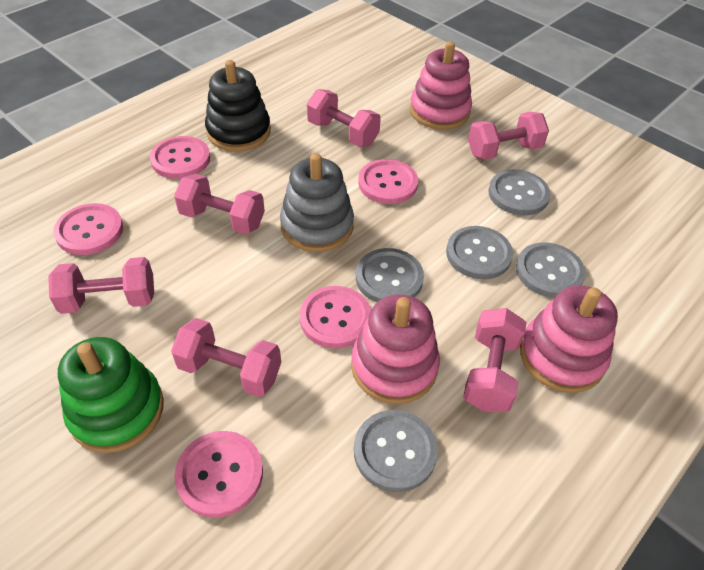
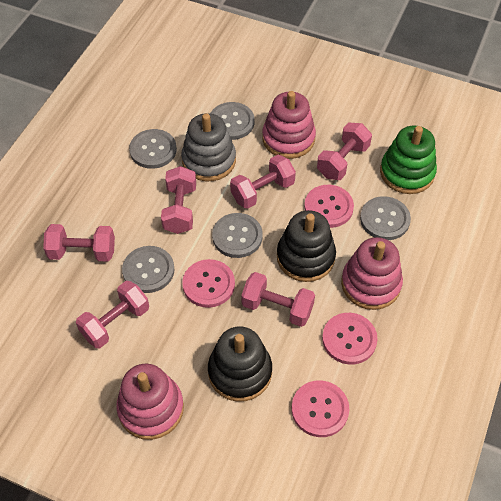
black stacking toy: 1 -> 2
pink button: 5 -> 4

